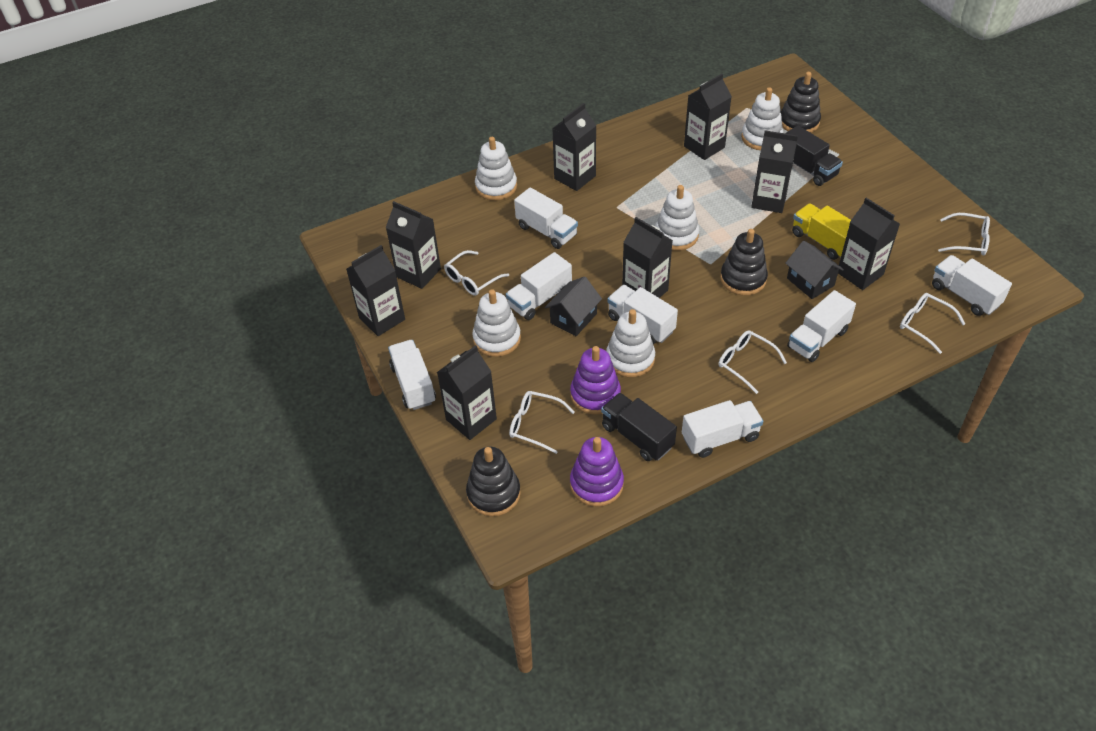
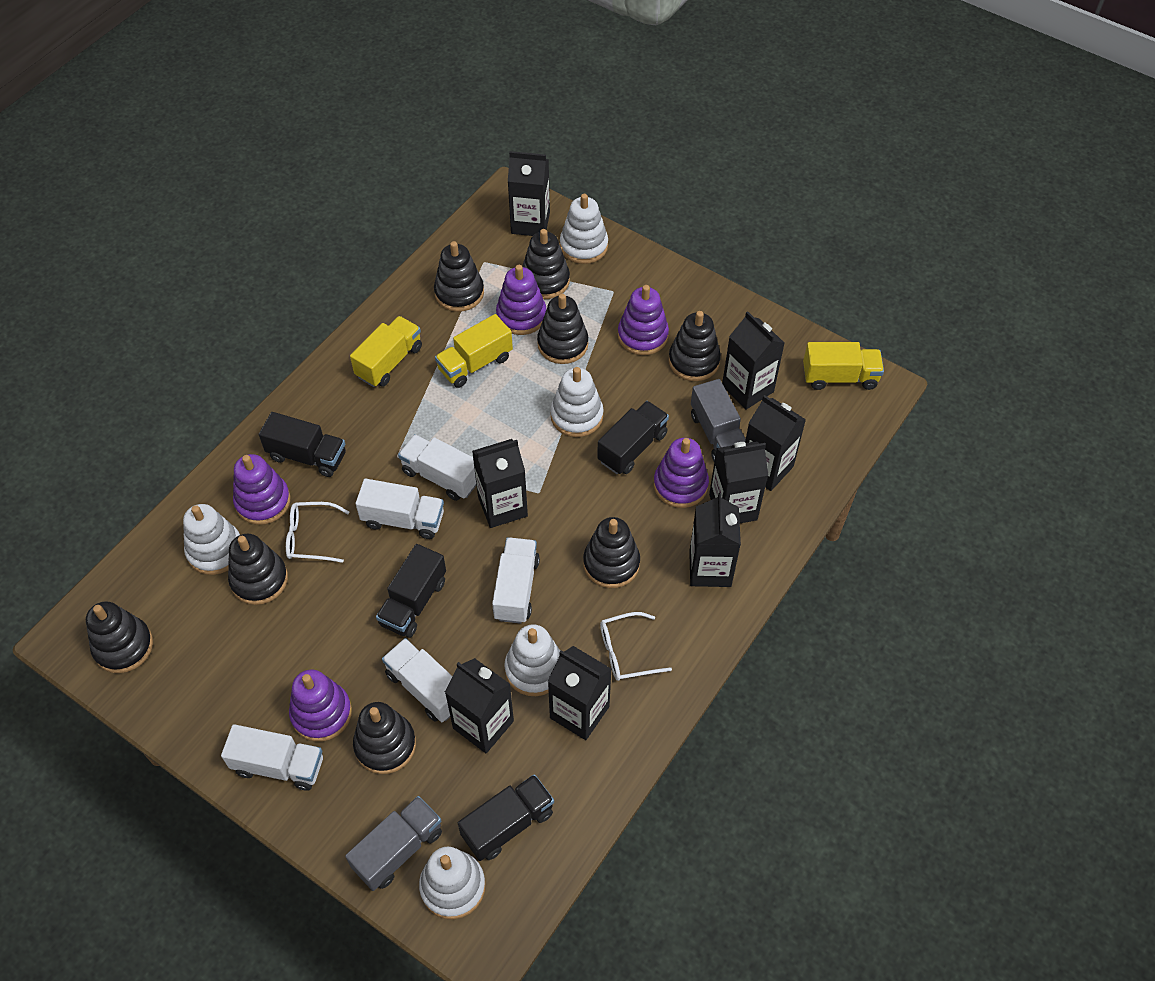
black house: 2 -> 0
black stacking toy: 3 -> 8
black truck: 2 -> 4
grey truck: 0 -> 2
purple stacking toy: 2 -> 5
white glasses: 5 -> 2
white truck: 7 -> 5
yellow truck: 1 -> 3

